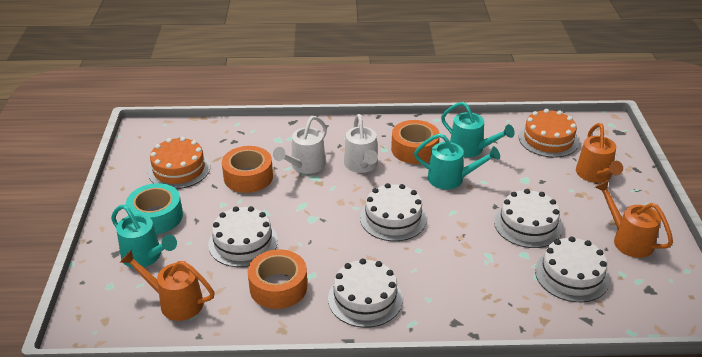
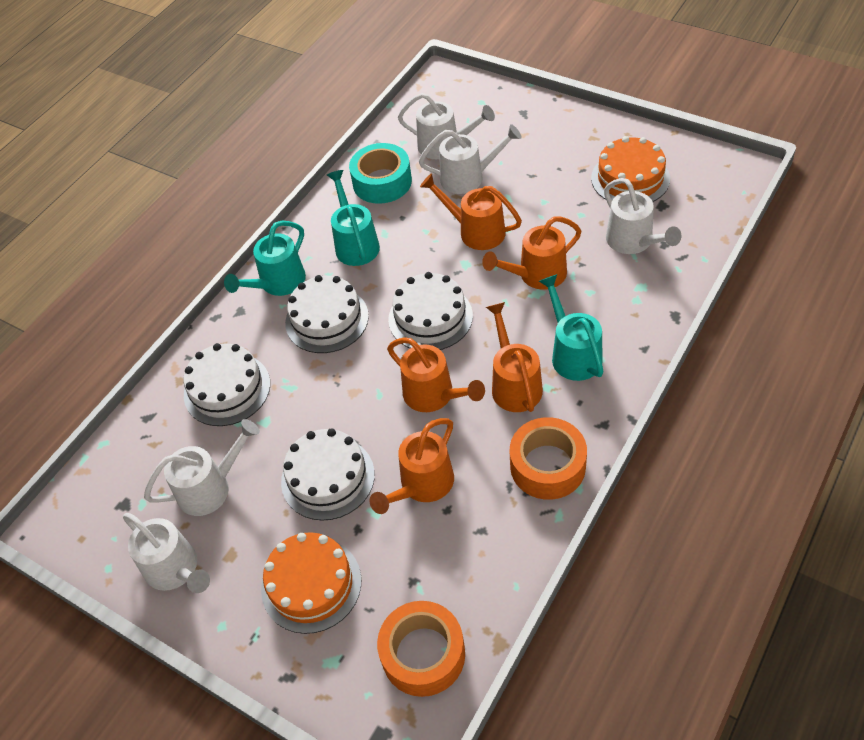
orange tape: 3 -> 2
orange watering can: 3 -> 5
white cake: 5 -> 4
white watering can: 2 -> 5

